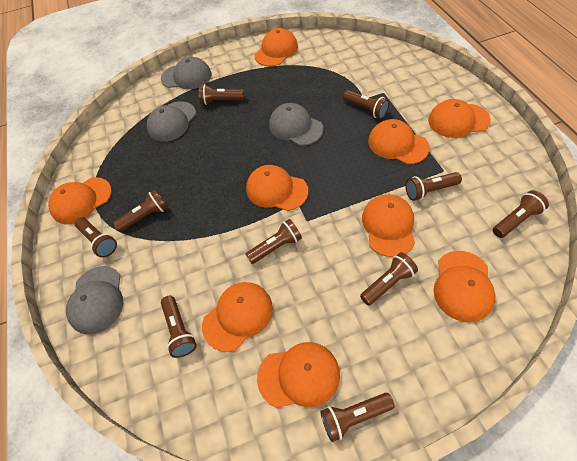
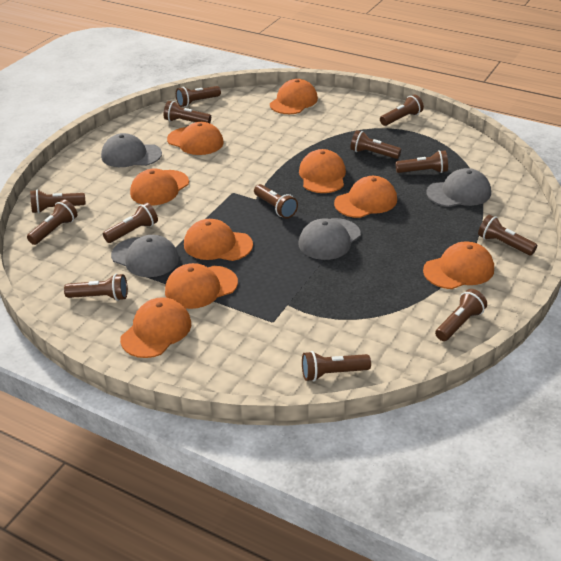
brown flashlight: 10 -> 13

